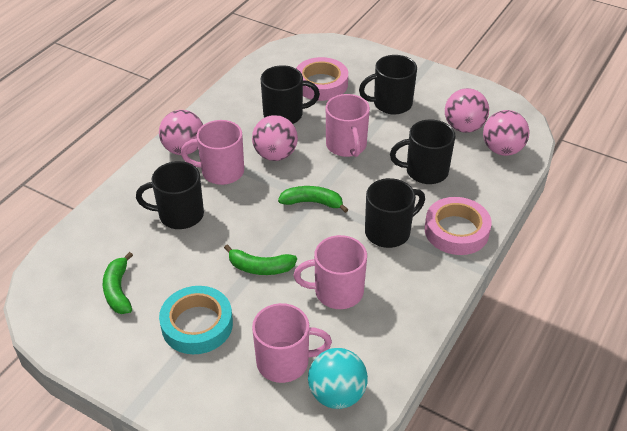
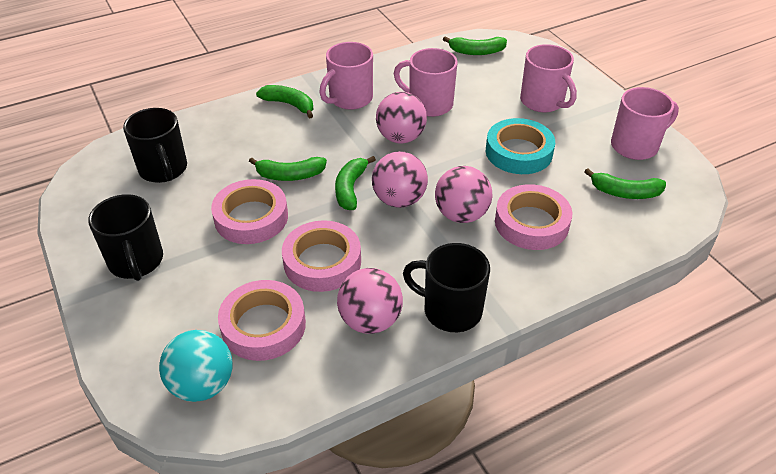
black mug: 5 -> 3
green banana: 3 -> 5
pink tape: 2 -> 4

